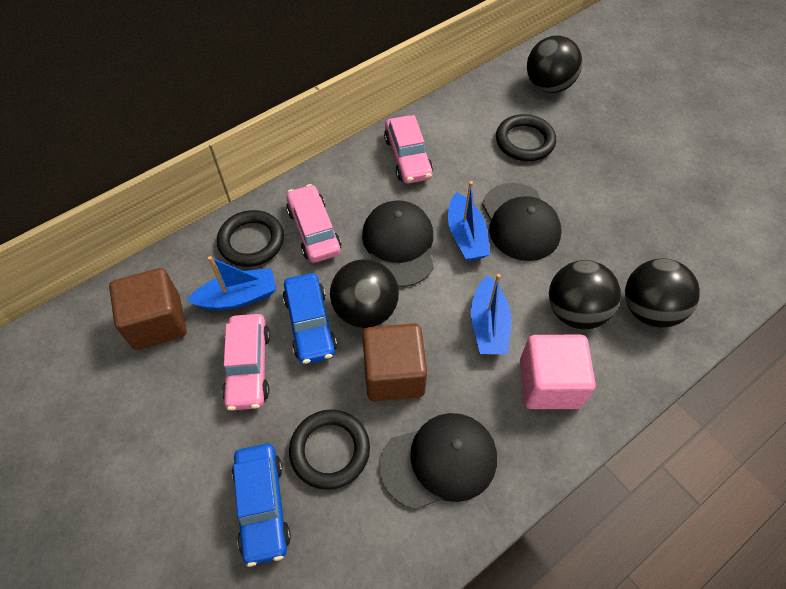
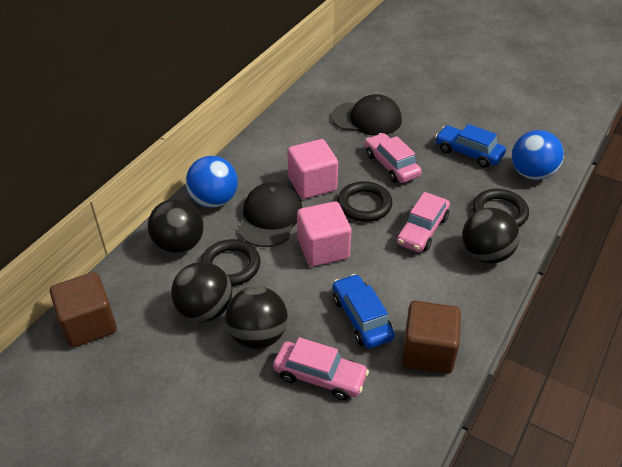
black cap: 3 -> 2
blue ball: 0 -> 2
blue boat: 3 -> 0
pink cube: 1 -> 2

